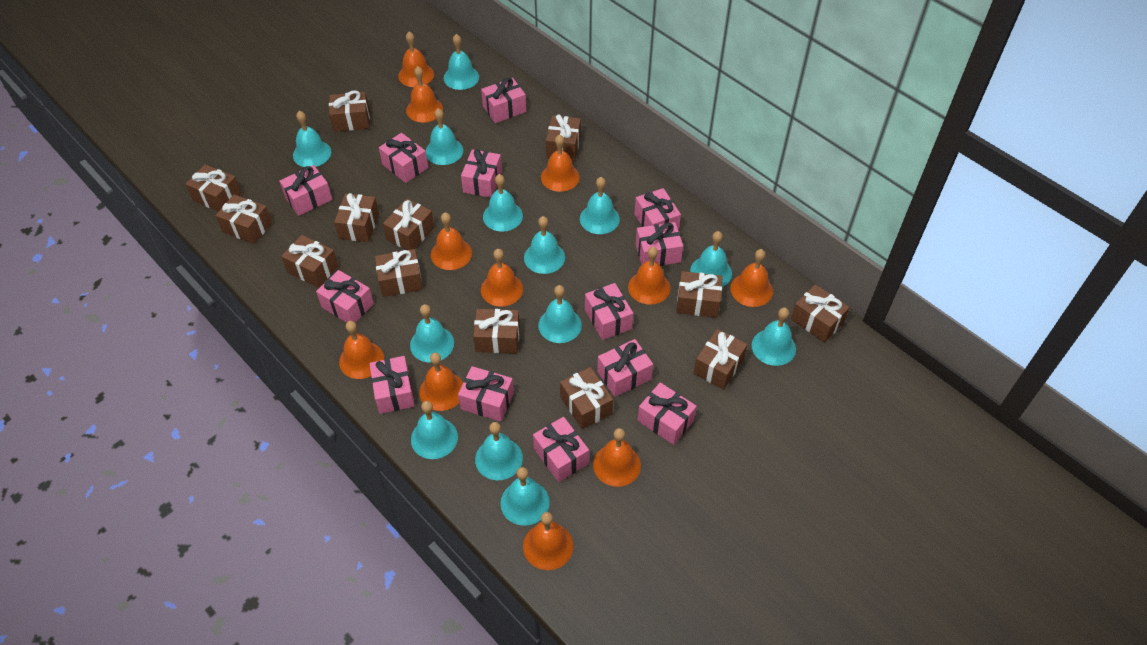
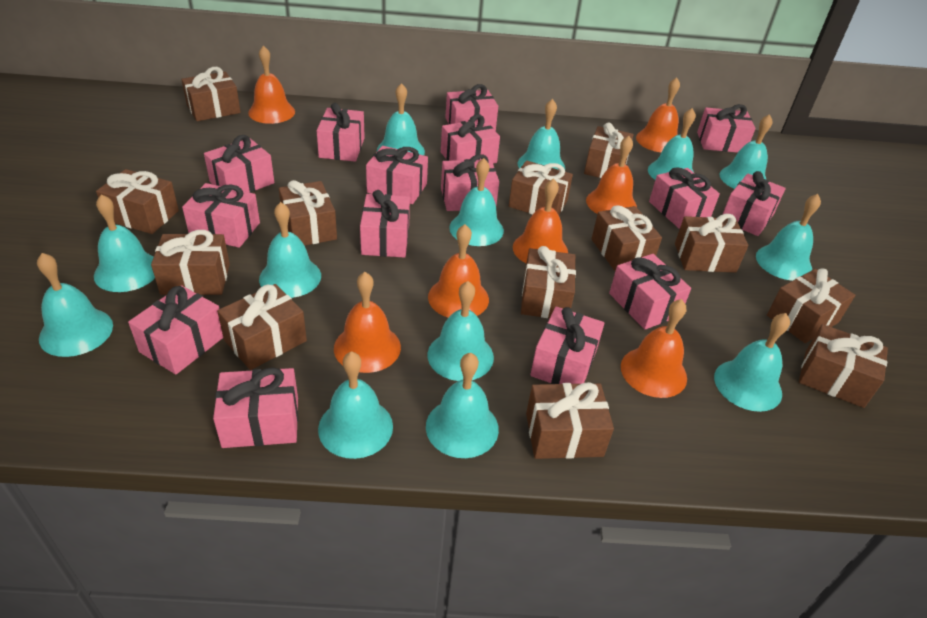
orange bell: 11 -> 7
pink gift: 13 -> 15

